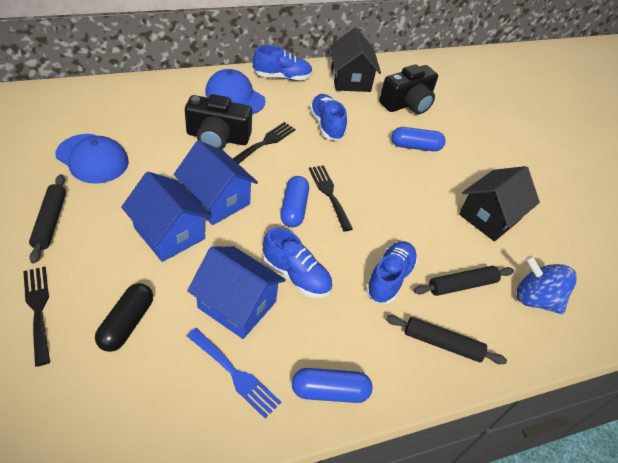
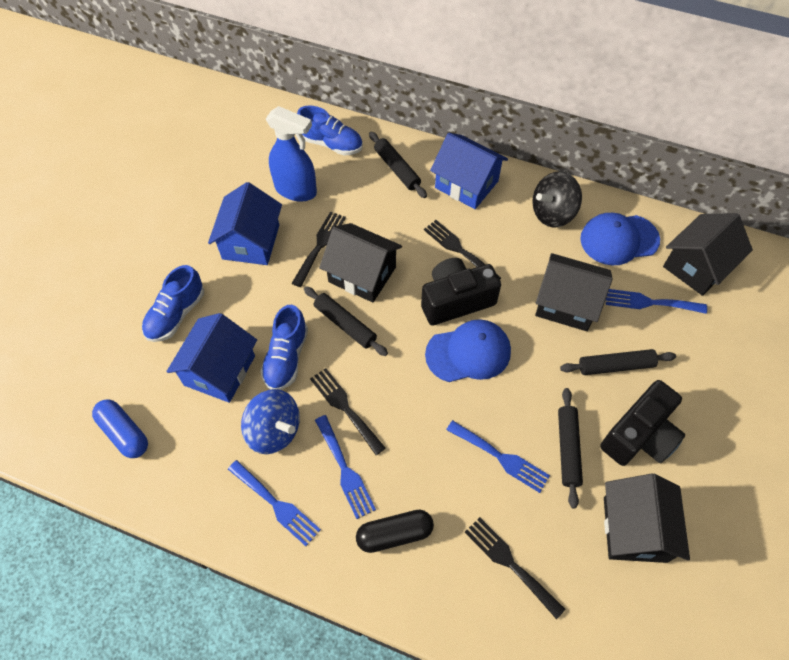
black fork: 3 -> 4
black house: 2 -> 4
black rolling pin: 3 -> 4
black spinning top: 0 -> 1
blue capsule: 3 -> 1
blue fork: 1 -> 4
blue shoe: 4 -> 3
blue spray bottle: 0 -> 1

